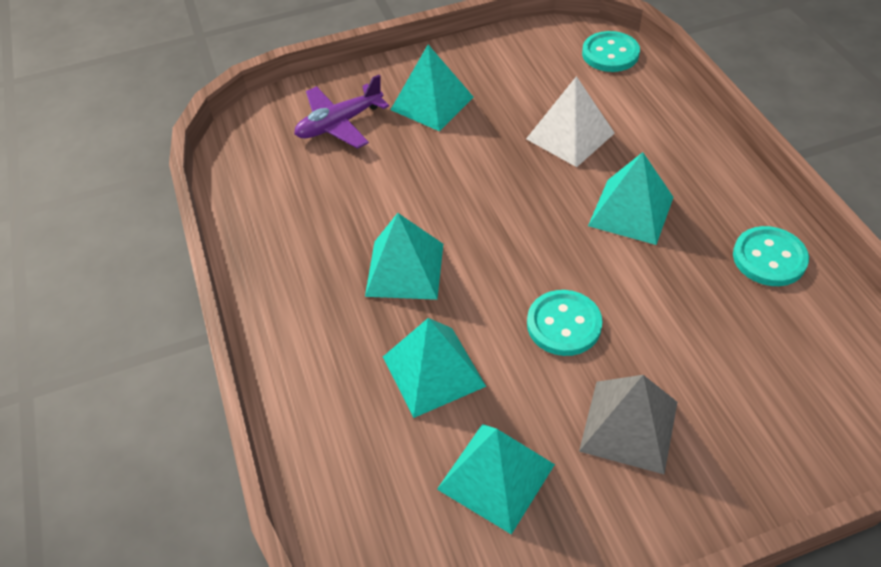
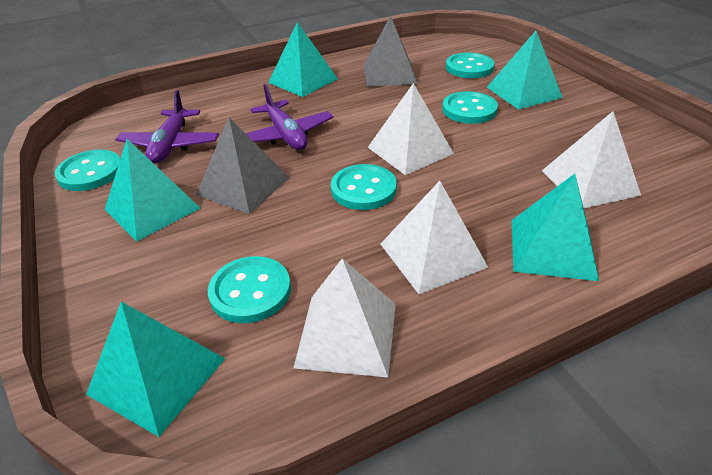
grey pyramid: 1 -> 2
purple plane: 1 -> 2
turquoise button: 3 -> 5
white pyramid: 1 -> 4

